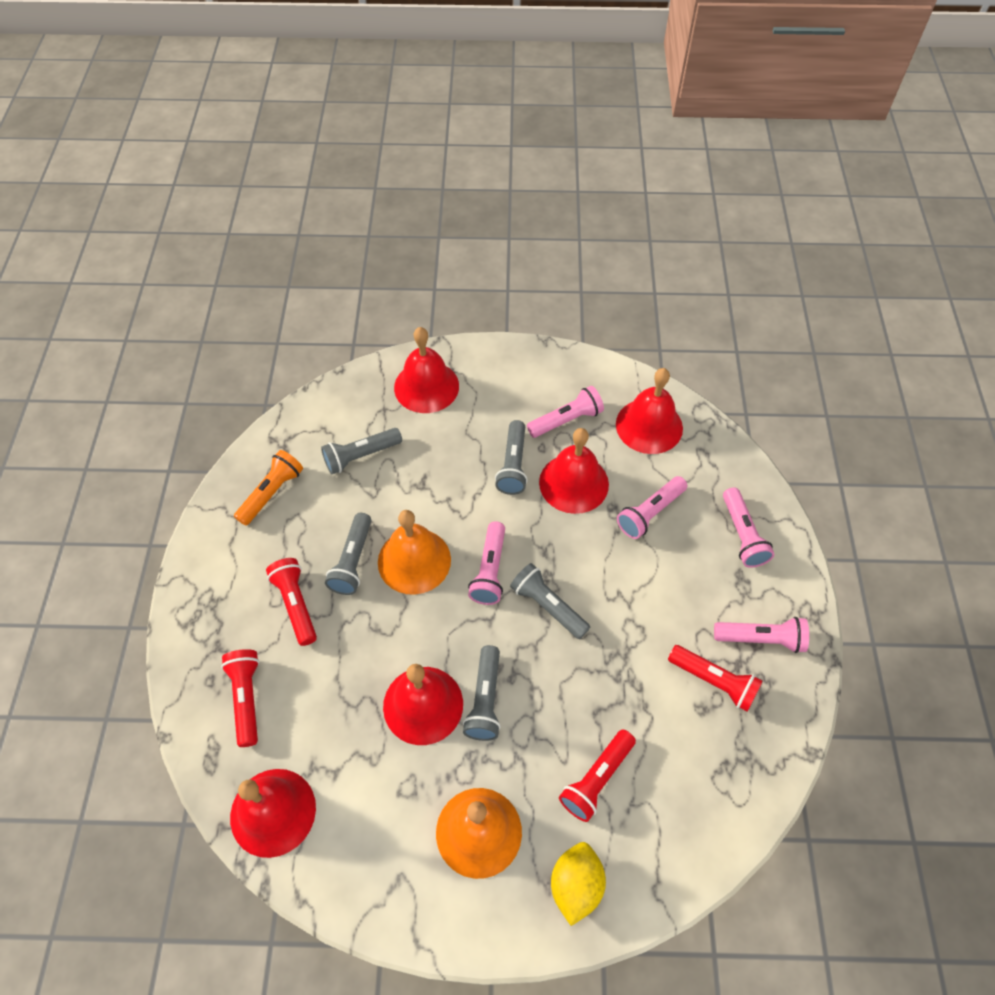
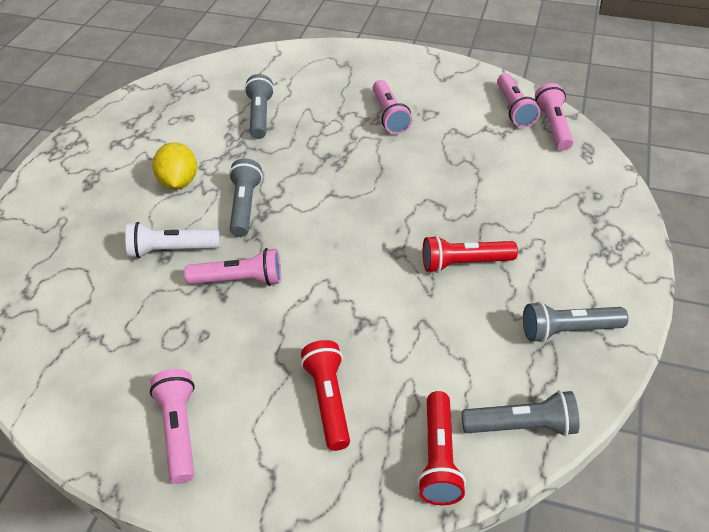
grey flashlight: 5 -> 4
orange bell: 2 -> 0
orange flashlight: 1 -> 0
red bell: 5 -> 0
red flashlight: 4 -> 3
white flashlight: 0 -> 1

